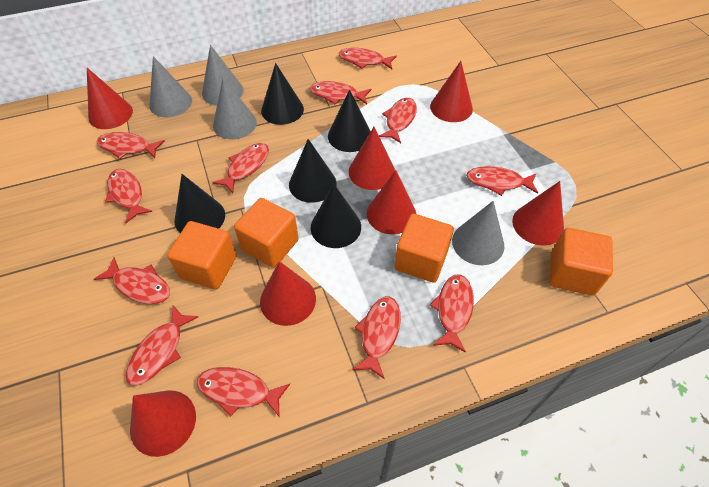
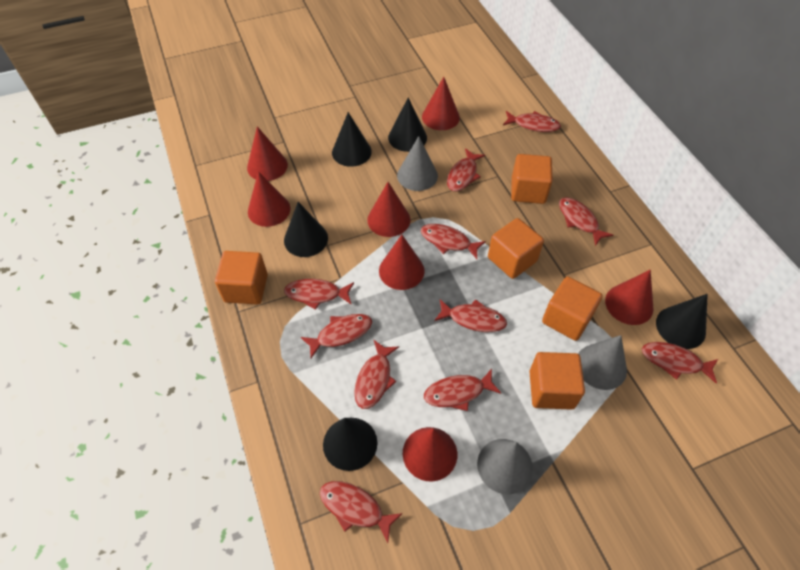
grey cone: 4 -> 3
orange cube: 4 -> 5
red fish: 12 -> 11

